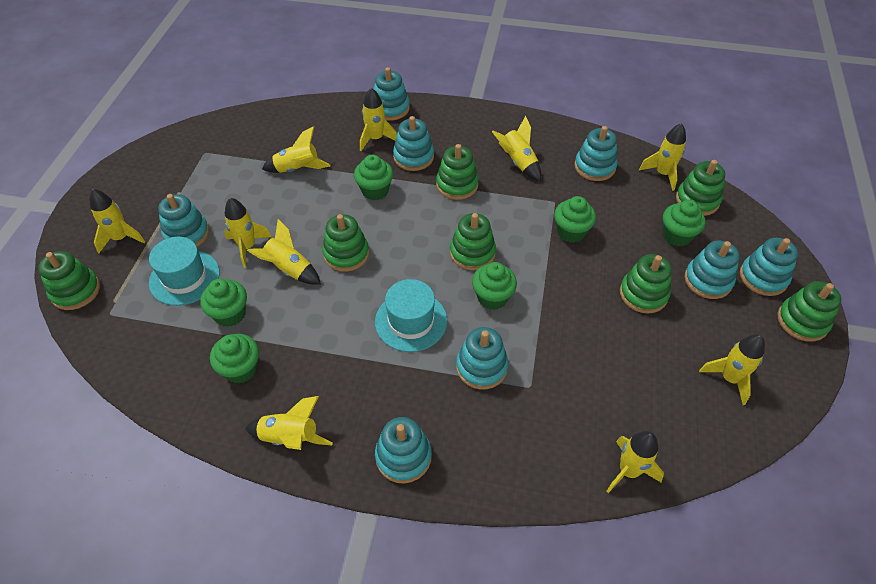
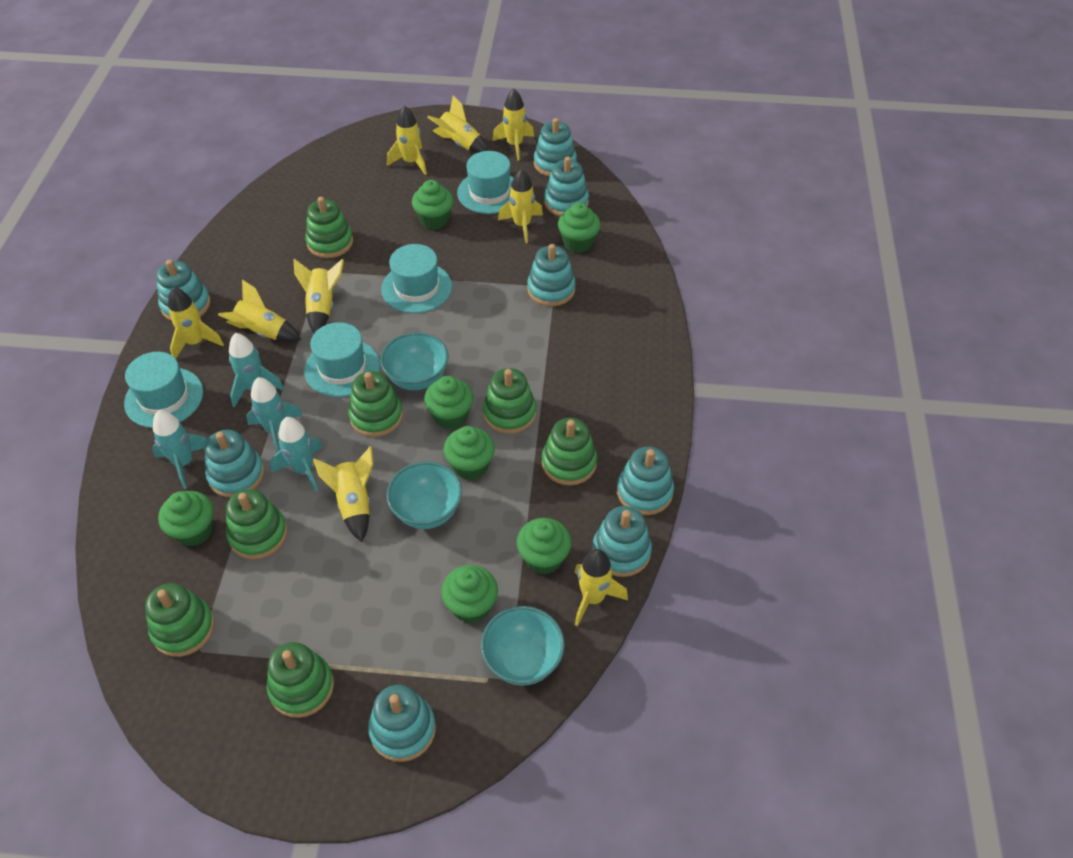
green cupcake: 6 -> 7
turquoise bowl: 0 -> 3
turquoise hat: 2 -> 4
turquoise rocket: 0 -> 4
yellow rocket: 10 -> 9

